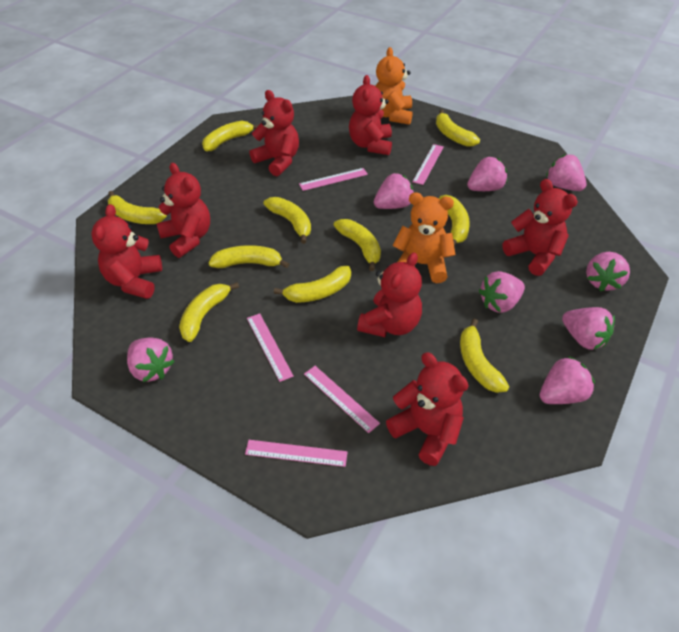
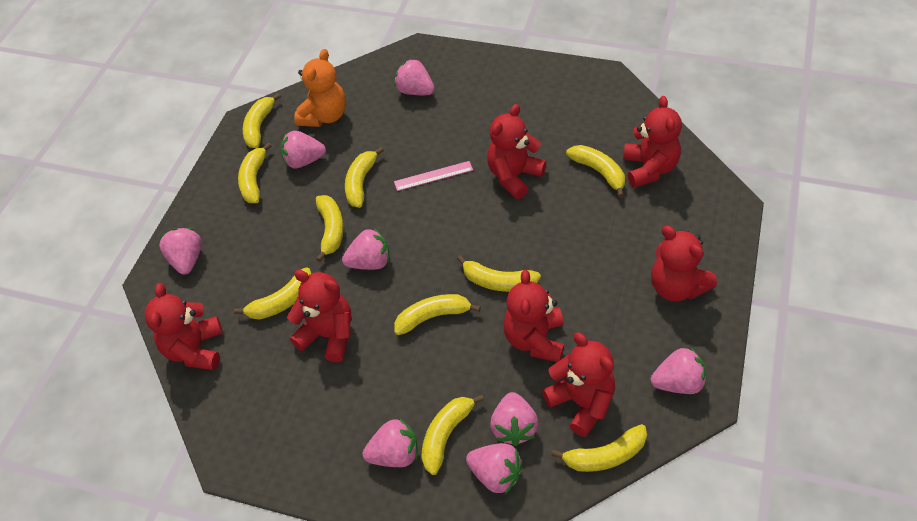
orange teddy bear: 2 -> 1
pink ruler: 5 -> 1

